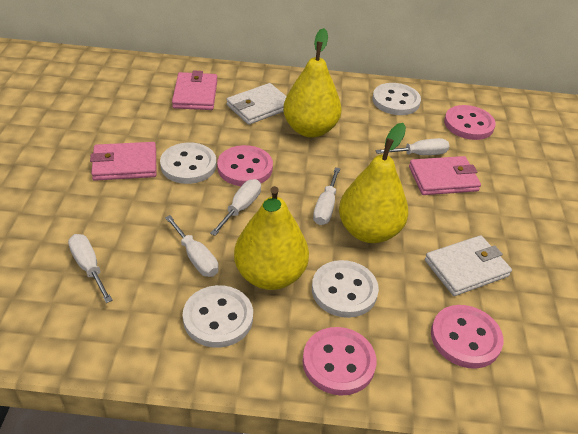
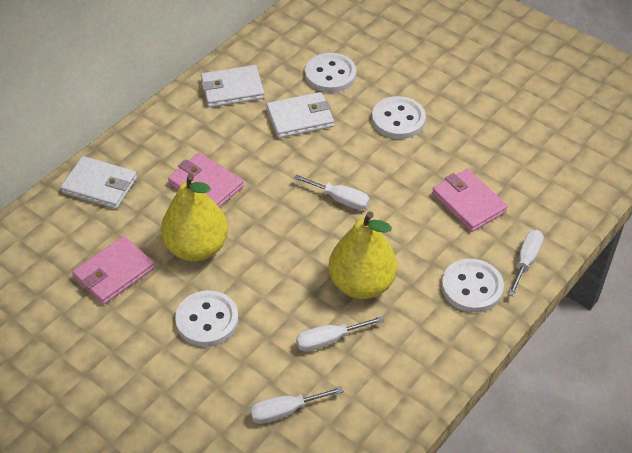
pink button: 4 -> 0
white screwdriver: 5 -> 4
white wallet: 2 -> 3
yellow pear: 3 -> 2

